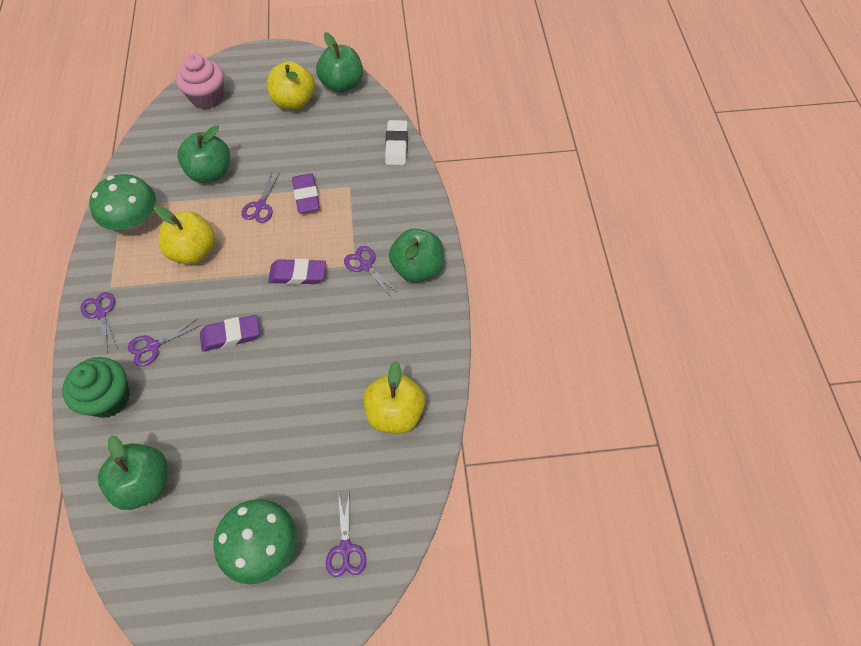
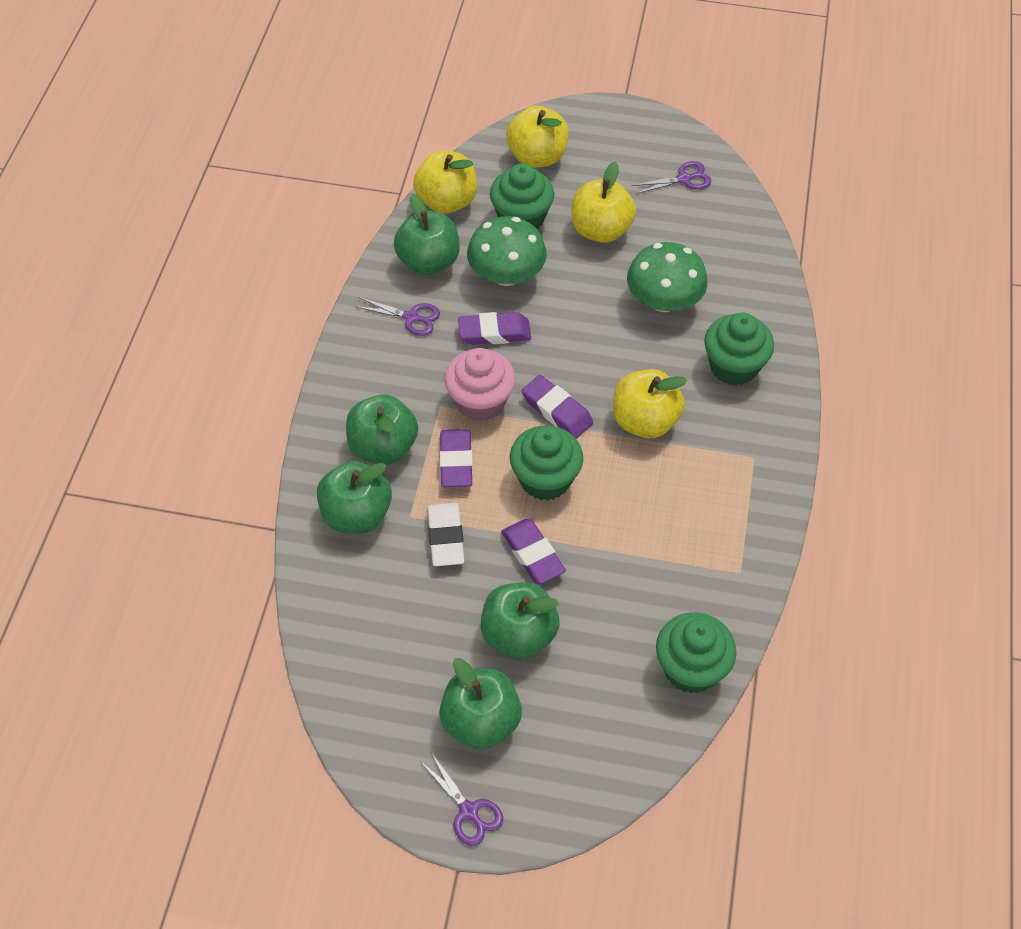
green apple: 4 -> 5
green cupcake: 1 -> 4
purple eraser: 3 -> 4
purple scissors: 5 -> 3
yellow apple: 3 -> 4

